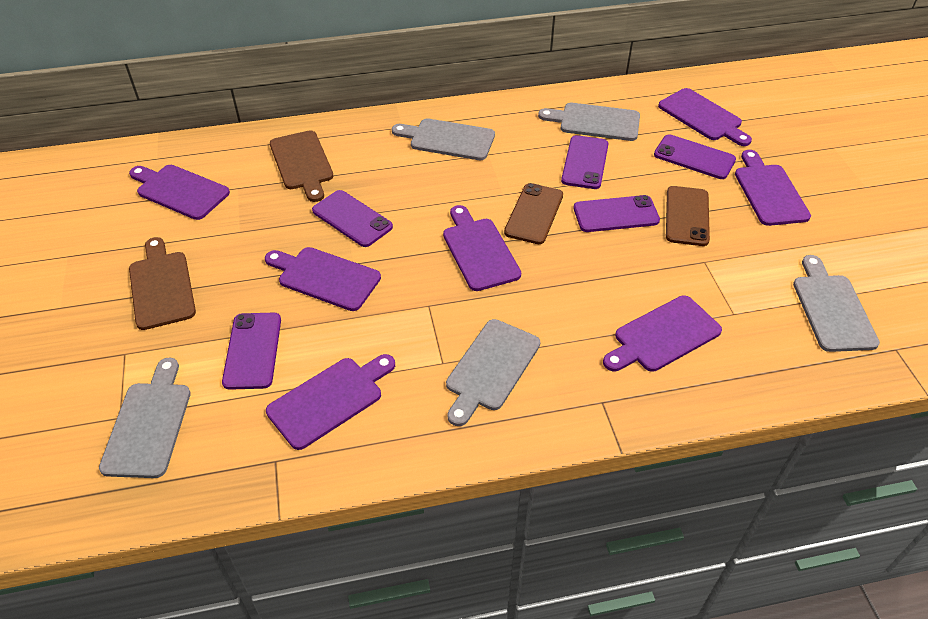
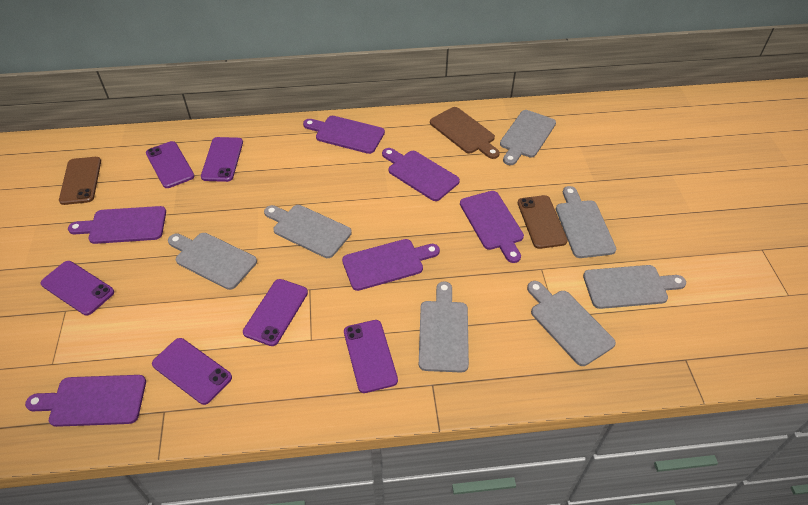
brown cutting board: 2 -> 1
grey cutting board: 5 -> 7
purple cutting board: 7 -> 6
purple phone: 5 -> 6

